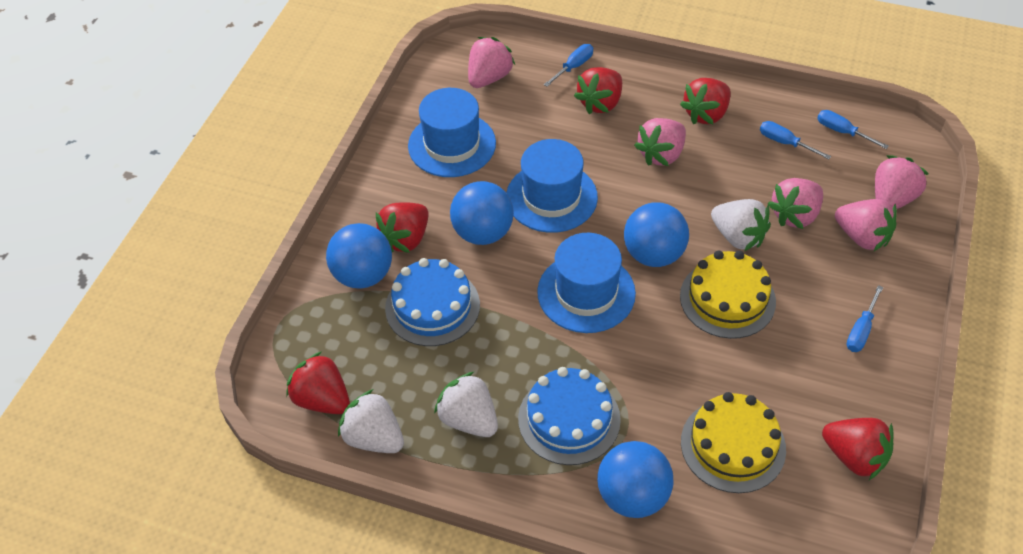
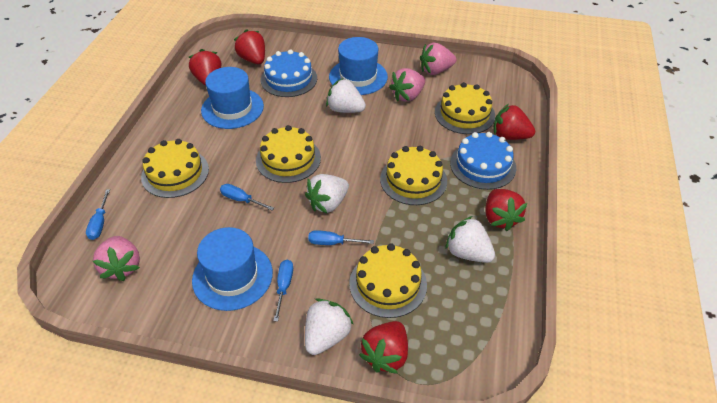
blue ball: 4 -> 0
pink strawberry: 5 -> 3
white strawberry: 3 -> 4
yellow cake: 2 -> 5

